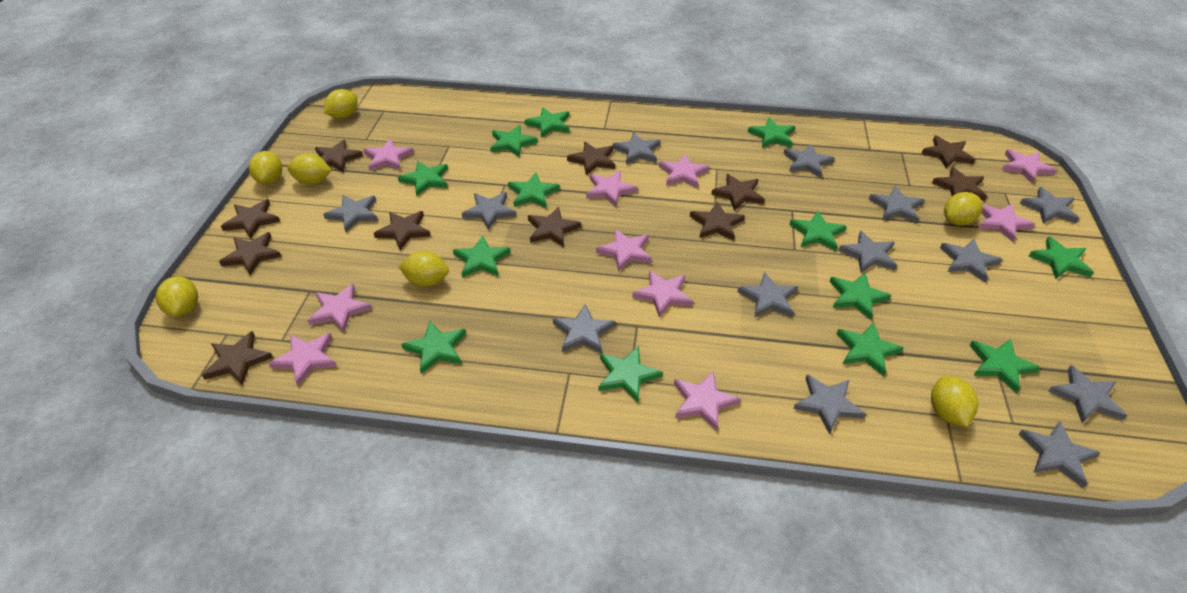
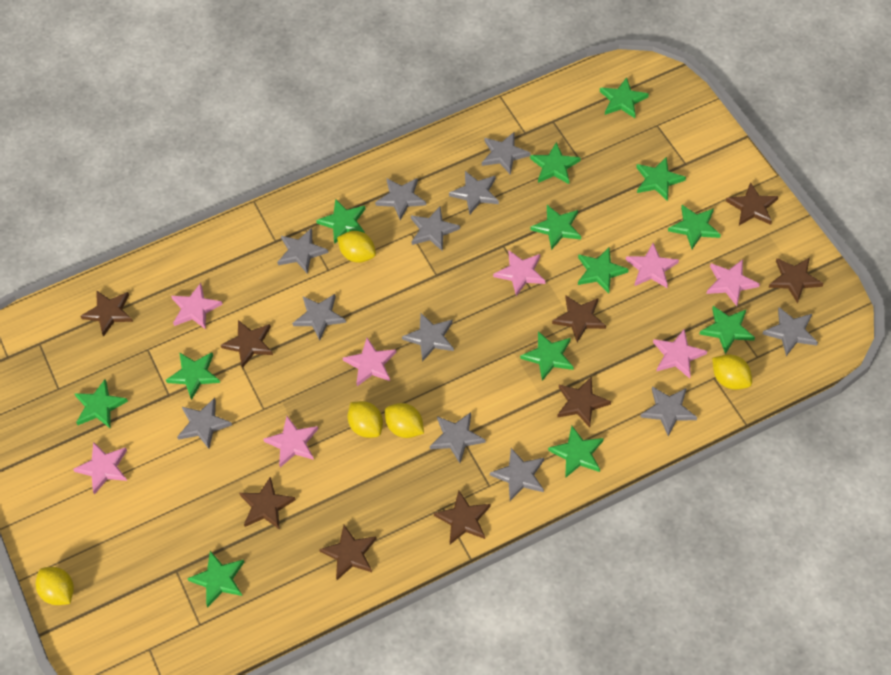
brown star: 11 -> 9
grey star: 13 -> 12
pink star: 10 -> 8
yellow lemon: 7 -> 5

